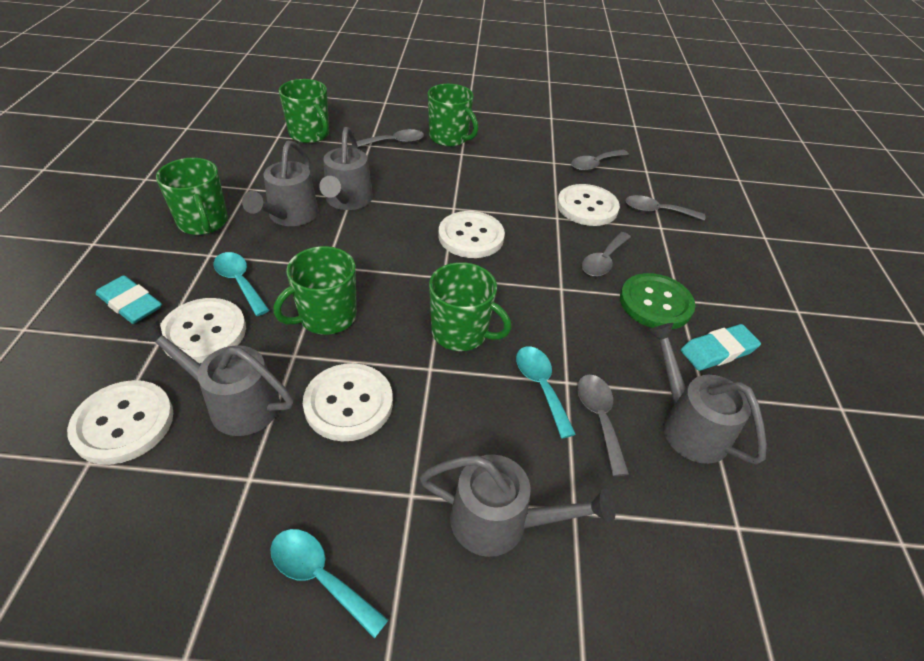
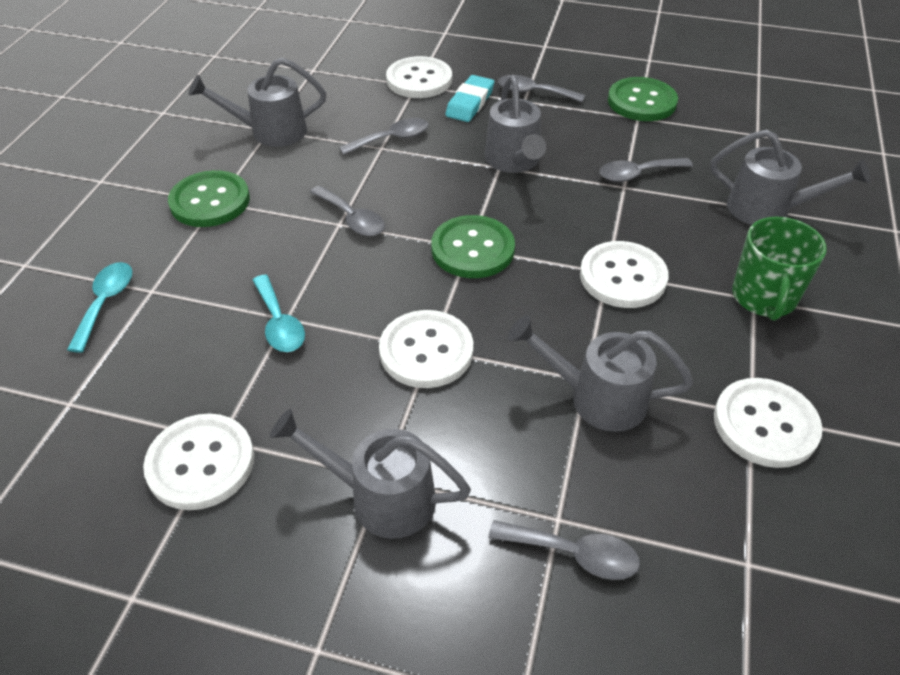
green button: 1 -> 3
green mug: 5 -> 1
turquoise eraser: 2 -> 1
turquoise spoon: 3 -> 2

